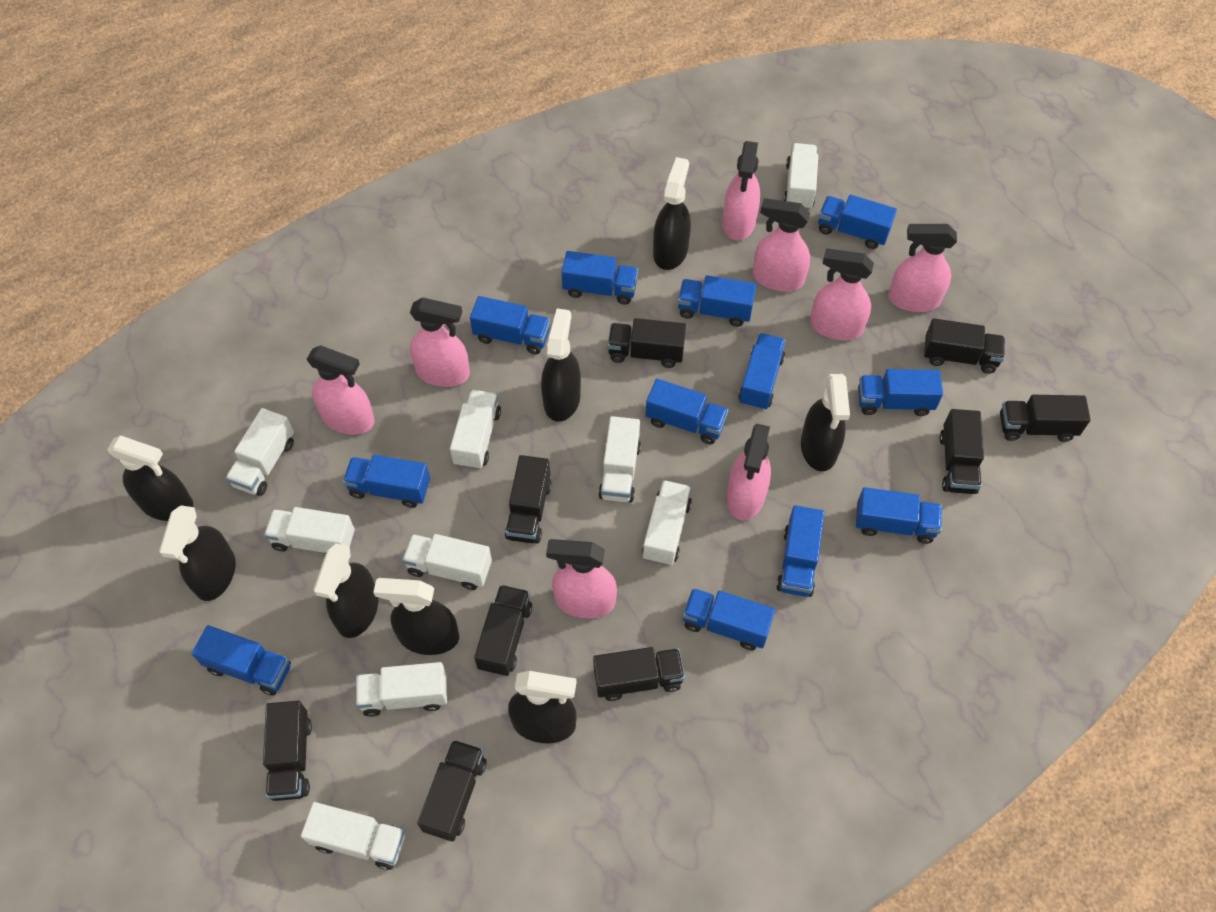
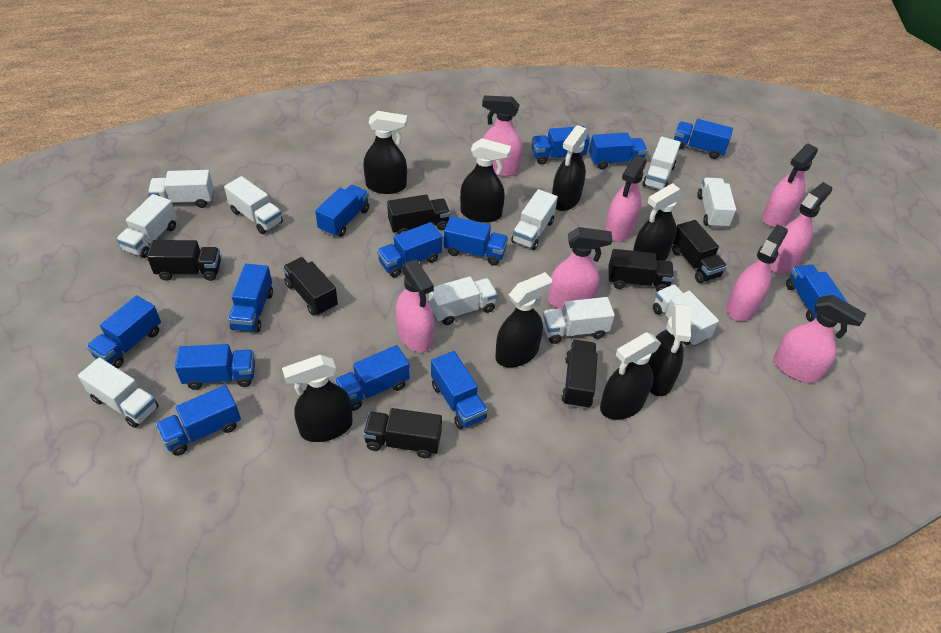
black truck: 9 -> 7
blue truck: 12 -> 13
white truck: 9 -> 10

